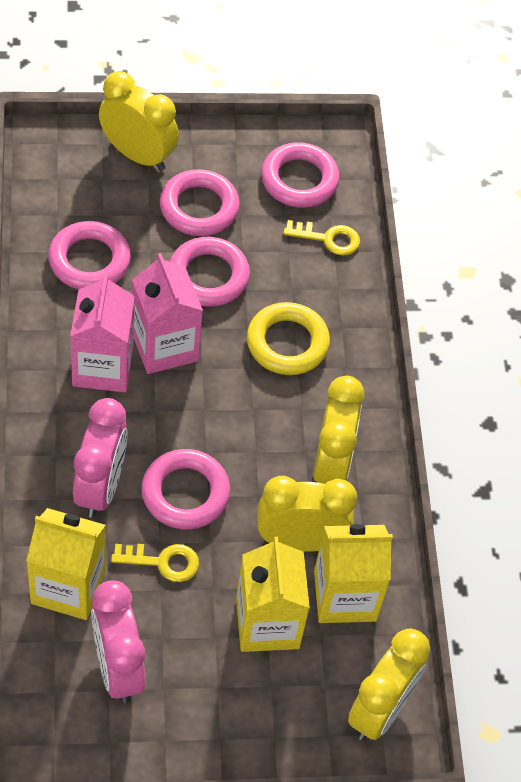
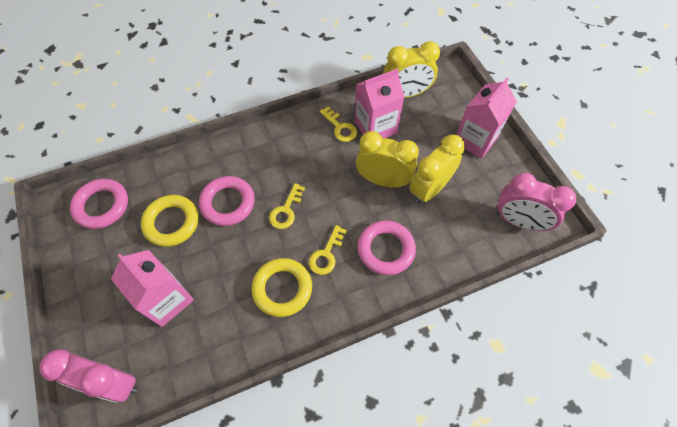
pink carton: 2 -> 3
pink ring: 5 -> 3
yellow carton: 3 -> 0
yellow clock: 4 -> 3
yellow key: 2 -> 3
yellow ring: 1 -> 2

